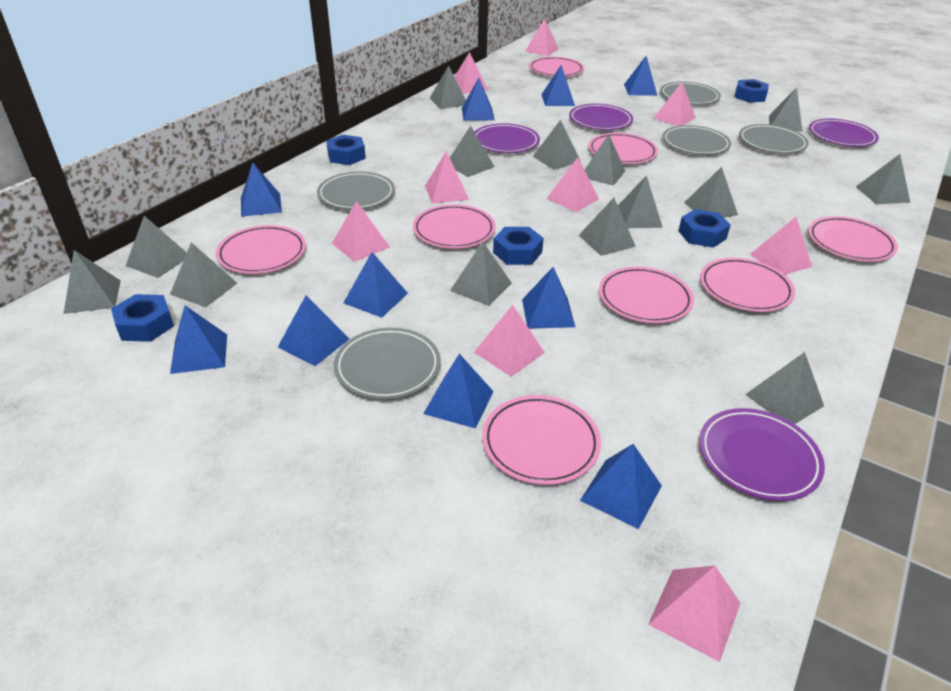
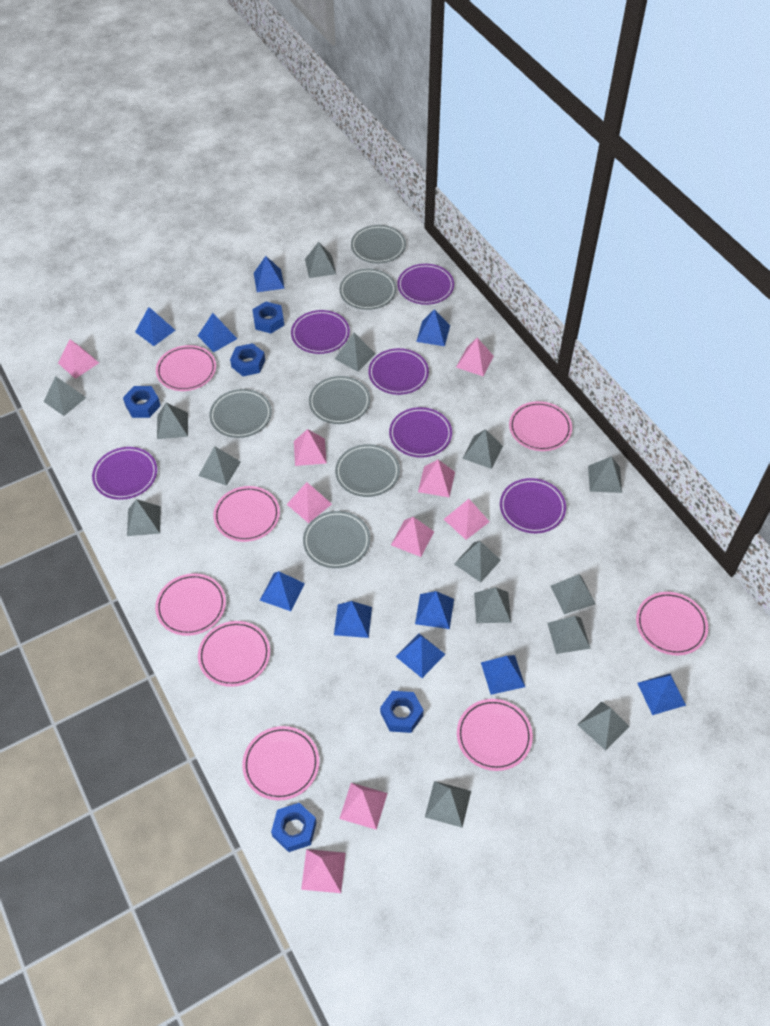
grey plate: 5 -> 6
purple plate: 4 -> 6

